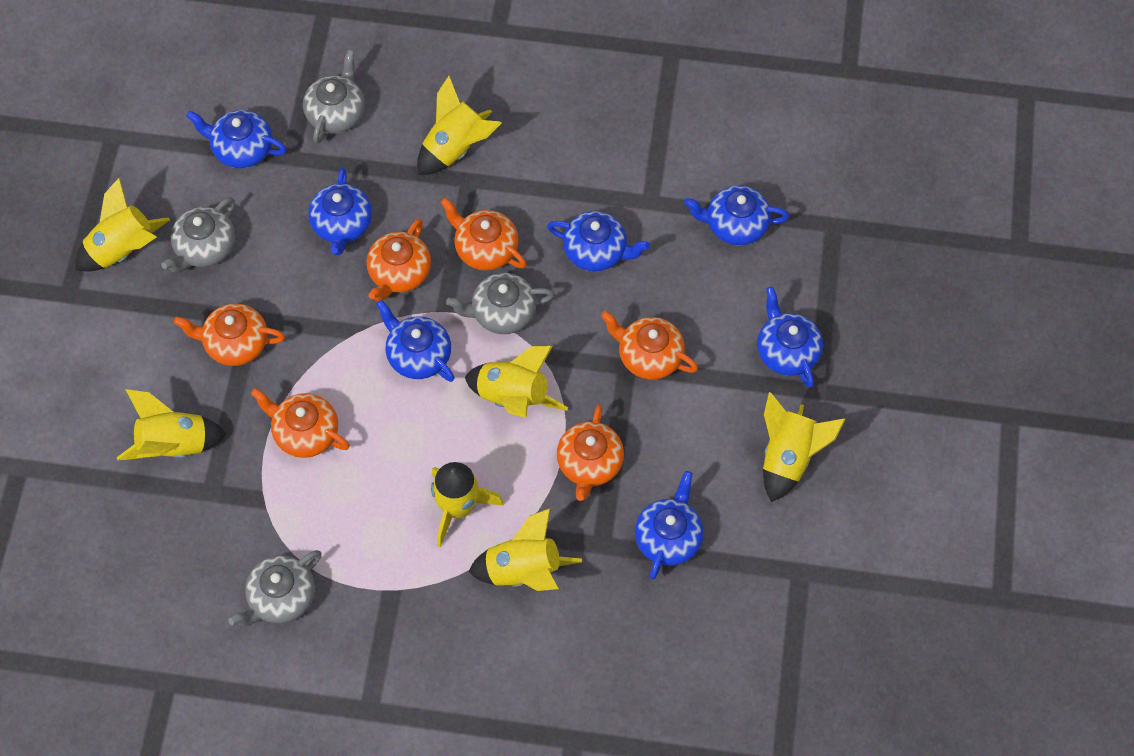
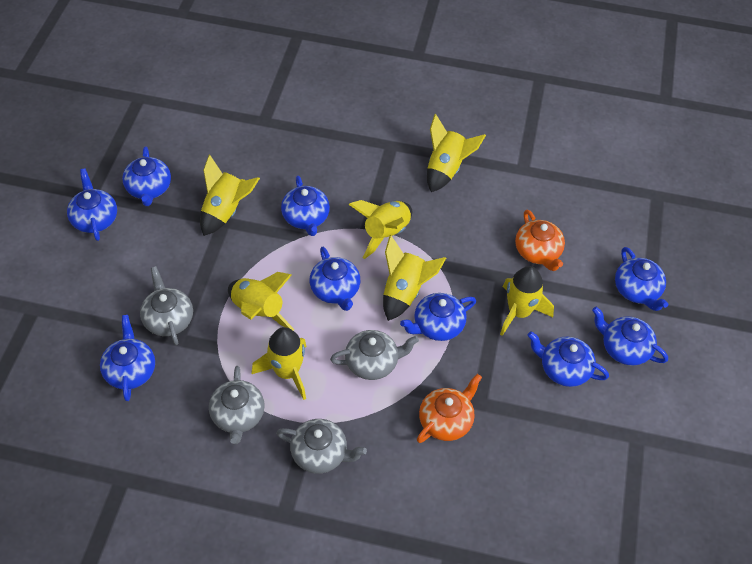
blue teapot: 7 -> 9
orange teapot: 6 -> 2

